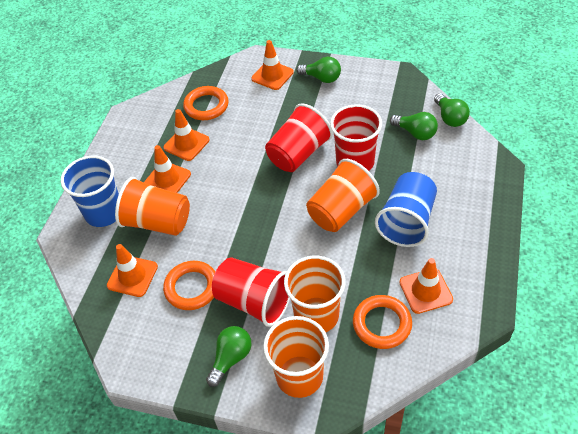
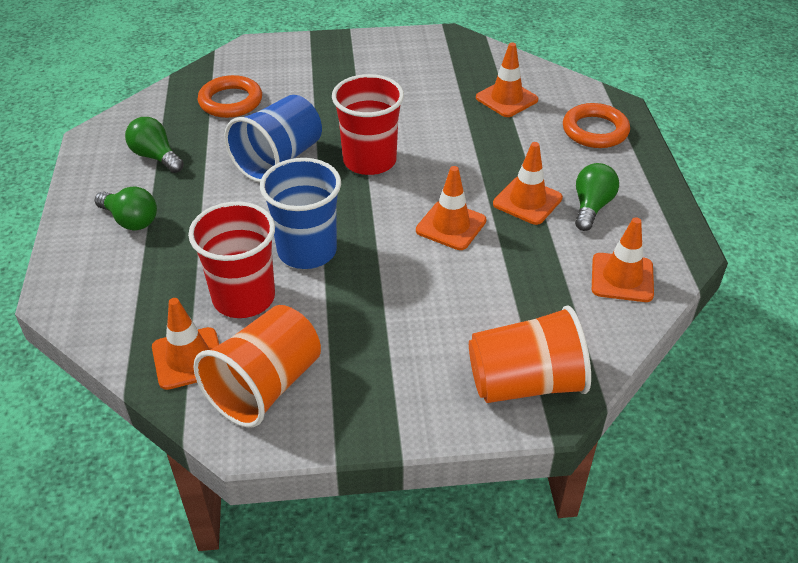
green light bulb: 4 -> 3
orange cup: 4 -> 2
orange ring: 3 -> 2
red cup: 3 -> 2

